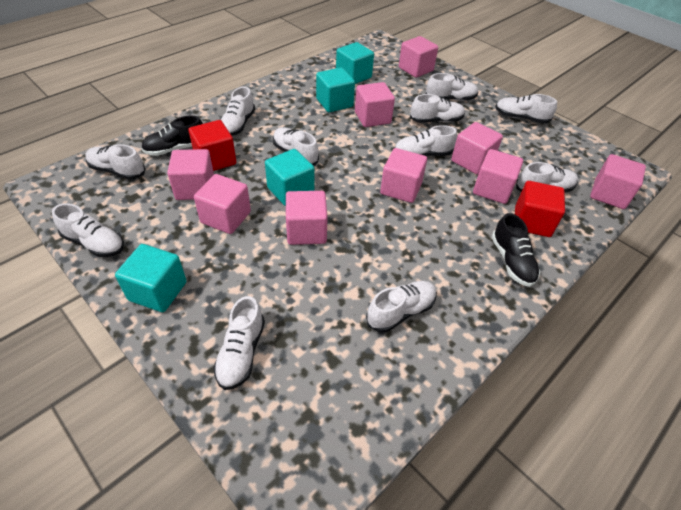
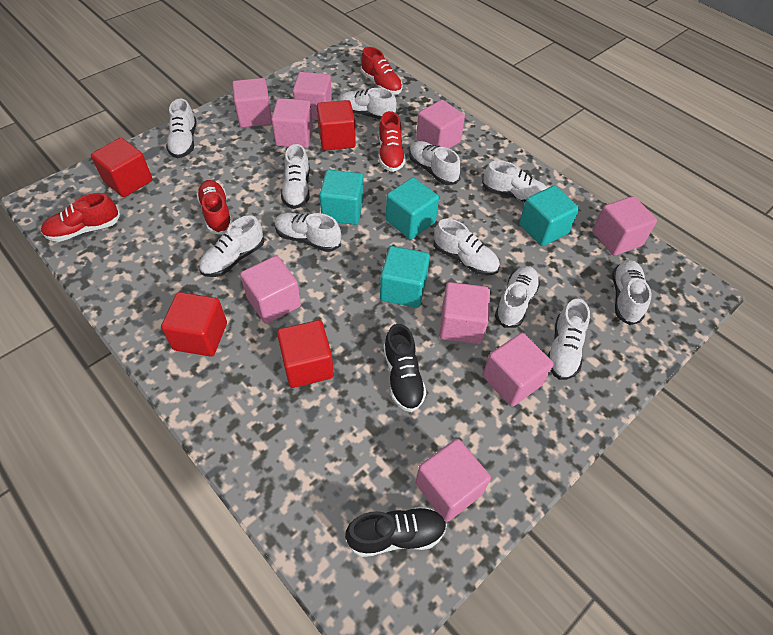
red cube: 2 -> 4
red shoe: 0 -> 4

